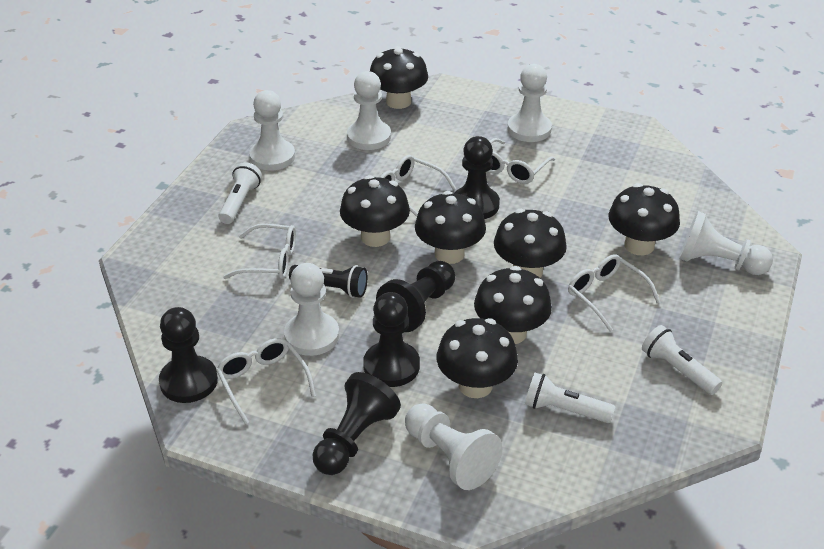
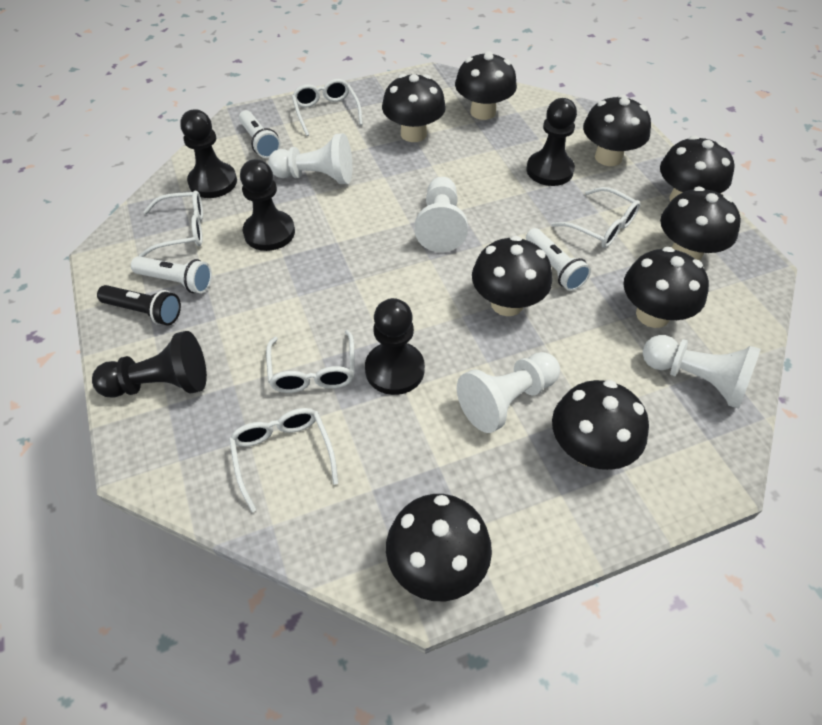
black mushroom: 7 -> 9
white pawn: 6 -> 4

